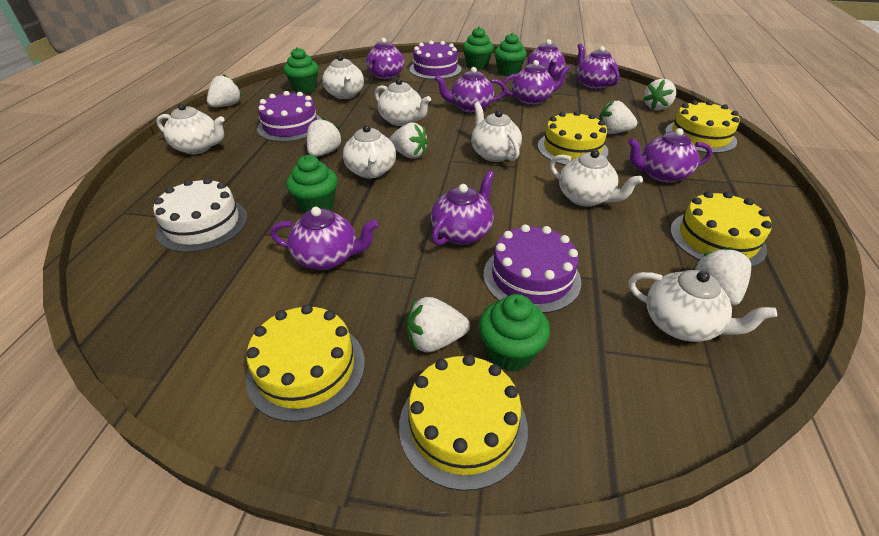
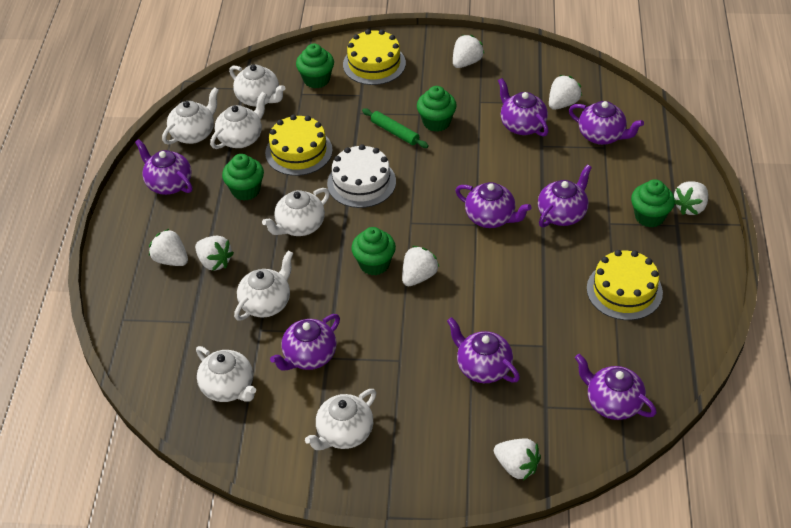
green rolling pin: 0 -> 1
purple cake: 3 -> 0
yellow cake: 5 -> 3

